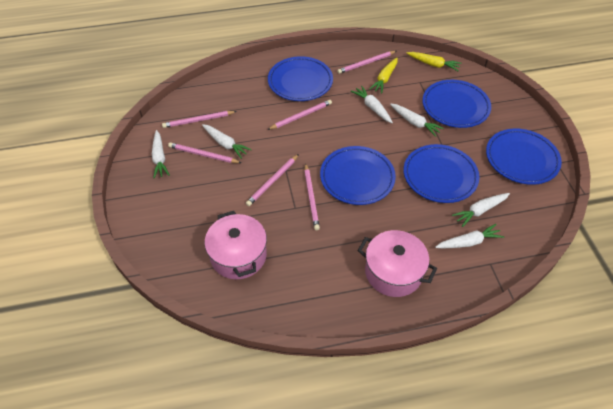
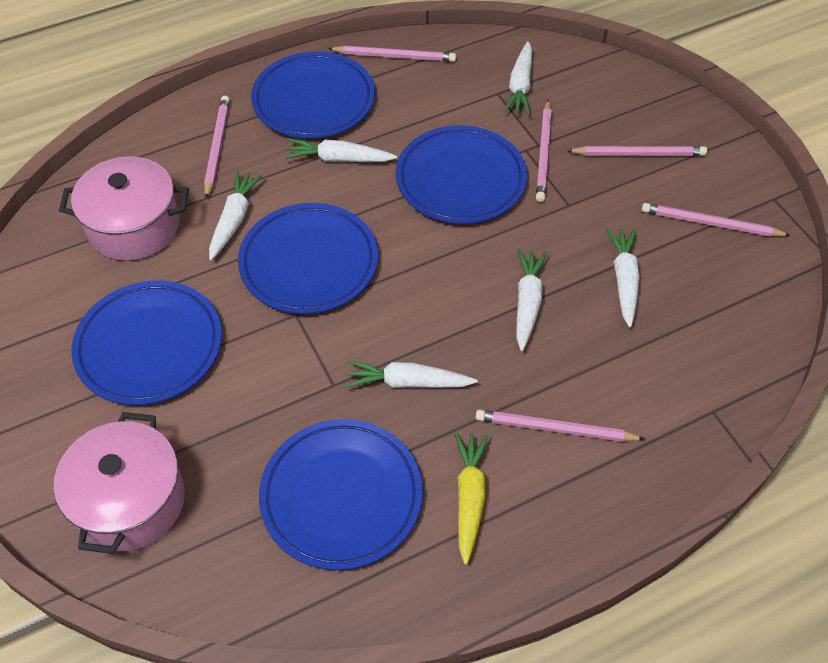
yellow carrot: 2 -> 1

